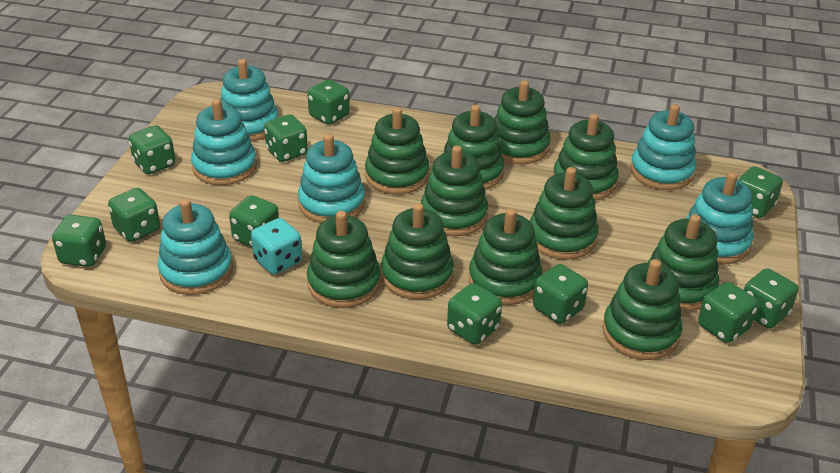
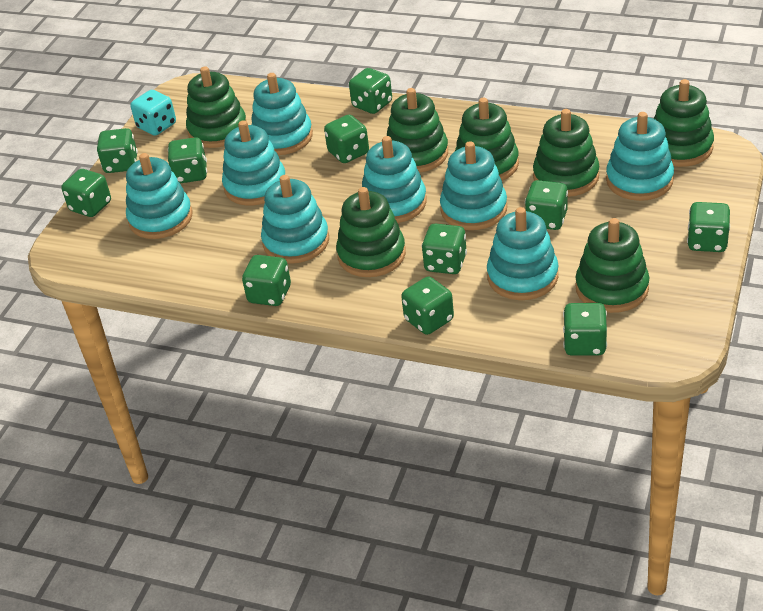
green stacking toy: 11 -> 7
turquoise stacking toy: 6 -> 8

